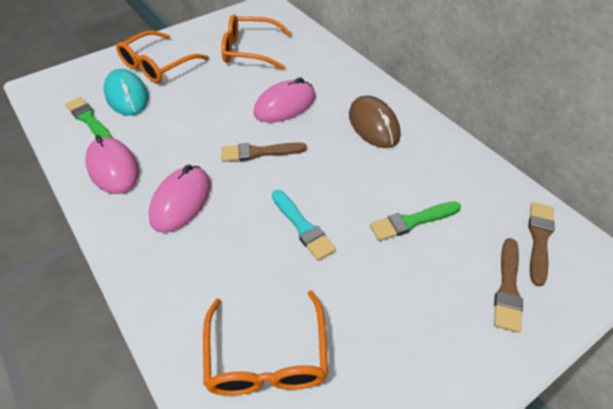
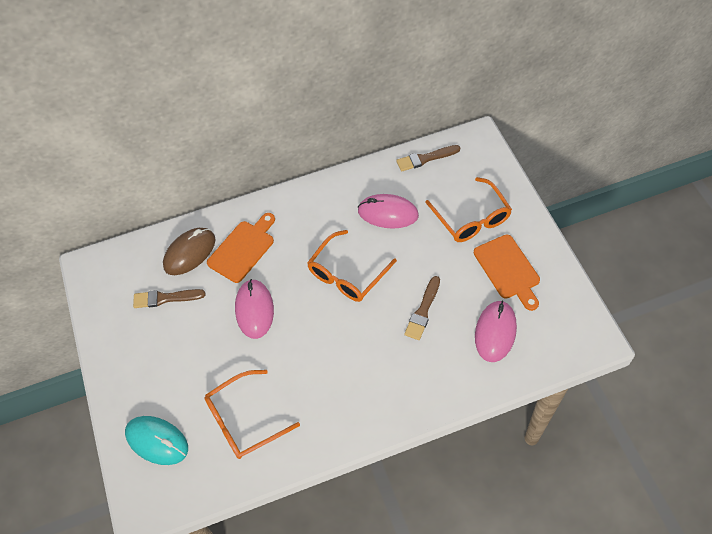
green brush: 2 -> 0
orange cutting board: 0 -> 2
turquoise brush: 1 -> 0

